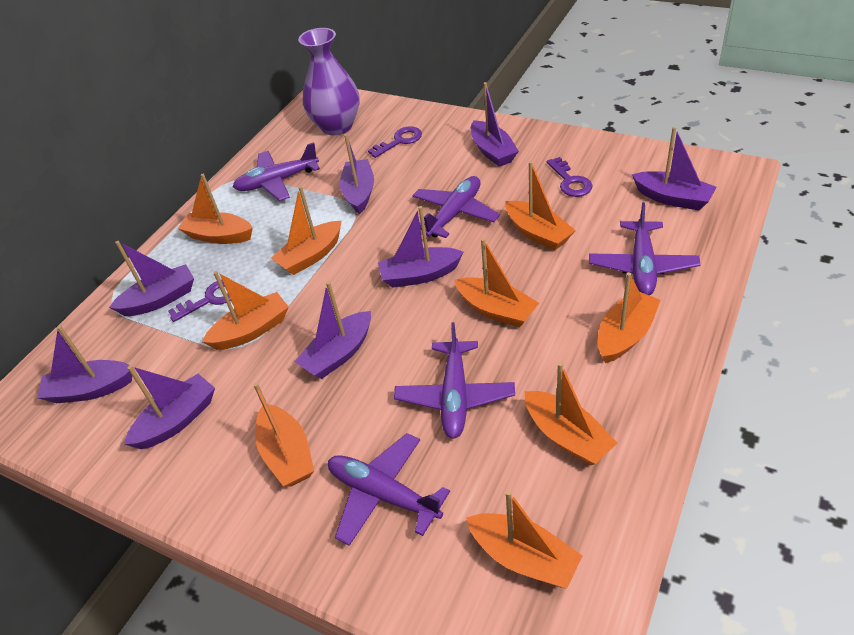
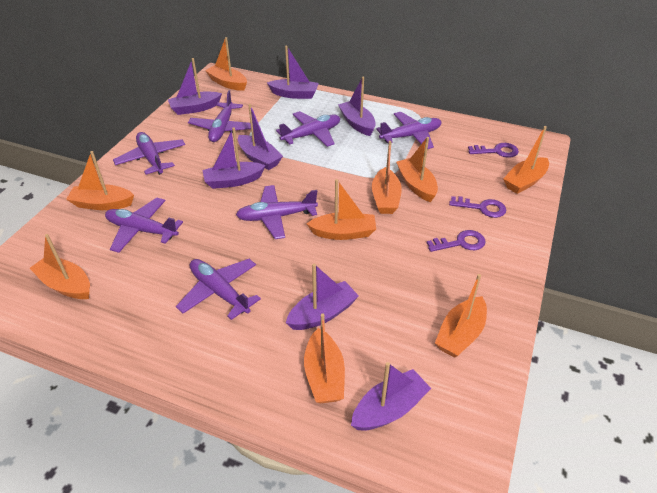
purple boat: 8 -> 7
purple plane: 5 -> 7
purple vase: 1 -> 0

